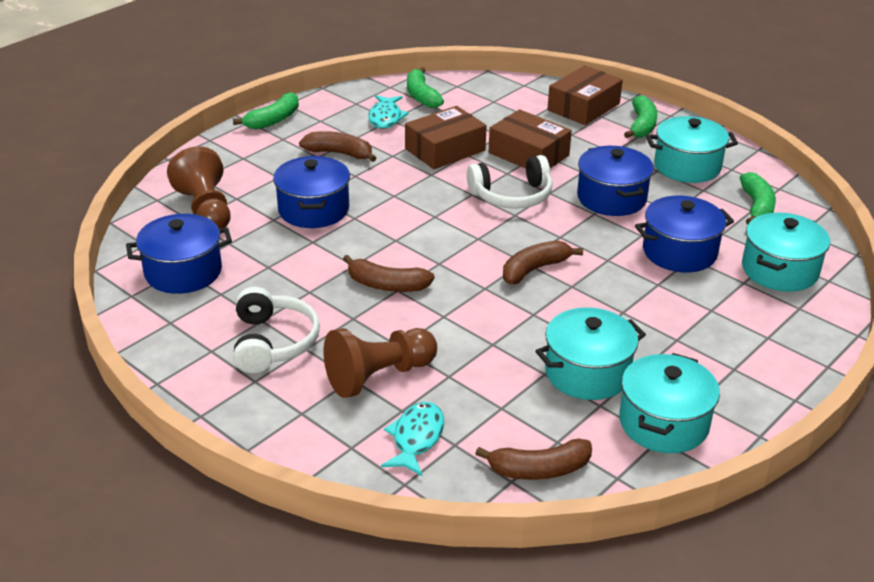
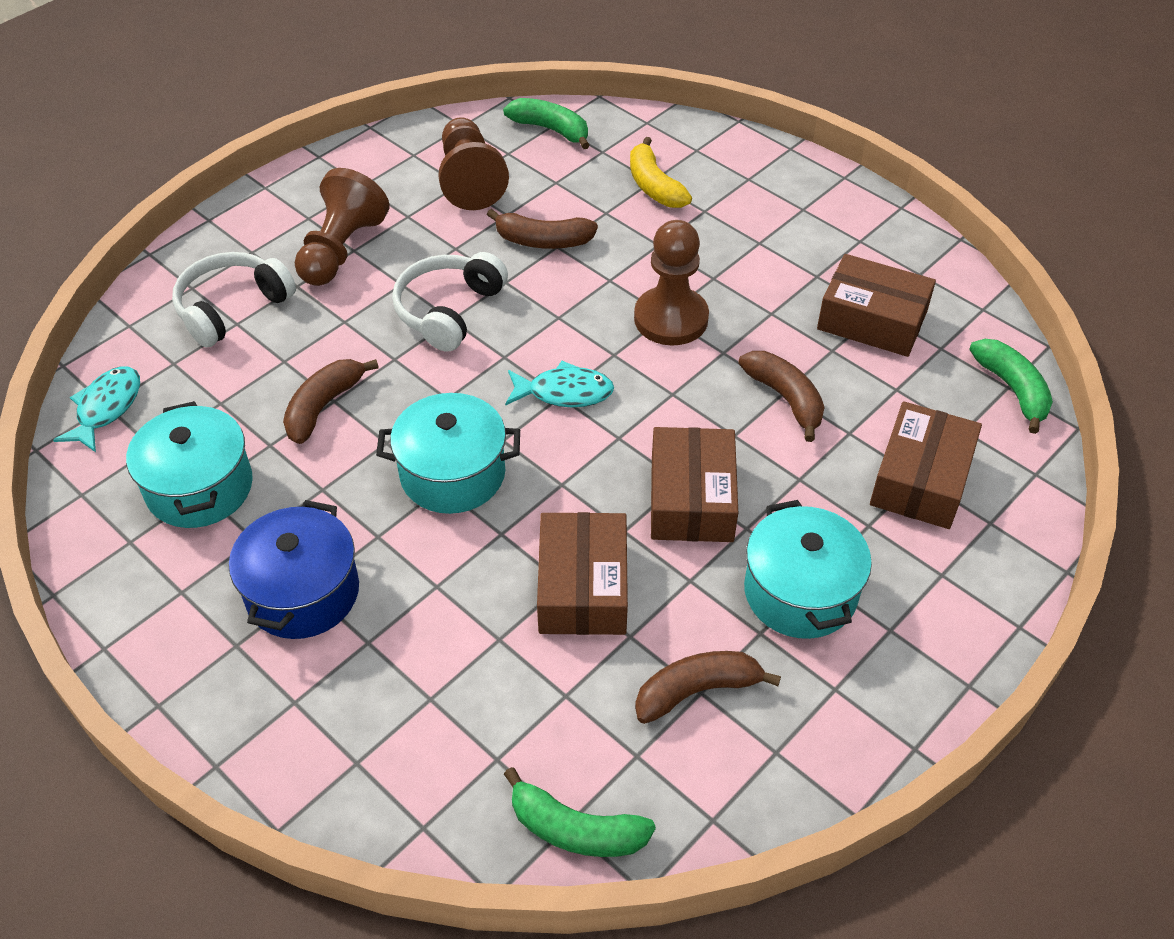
blue pot: 4 -> 1
brown box: 3 -> 4
brown pawn: 2 -> 3
green banana: 4 -> 3
turquoise pot: 4 -> 3
yellow banana: 0 -> 1

